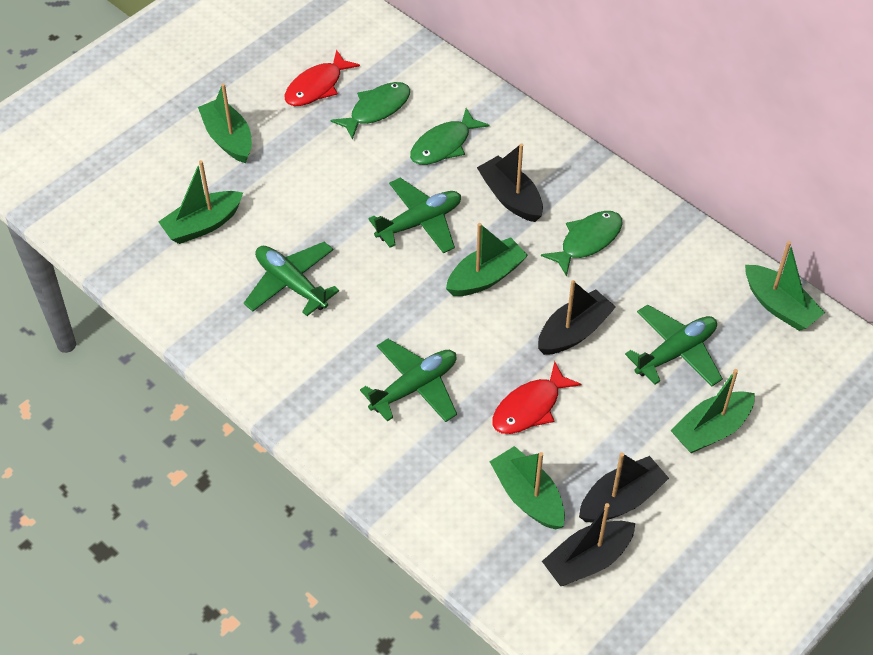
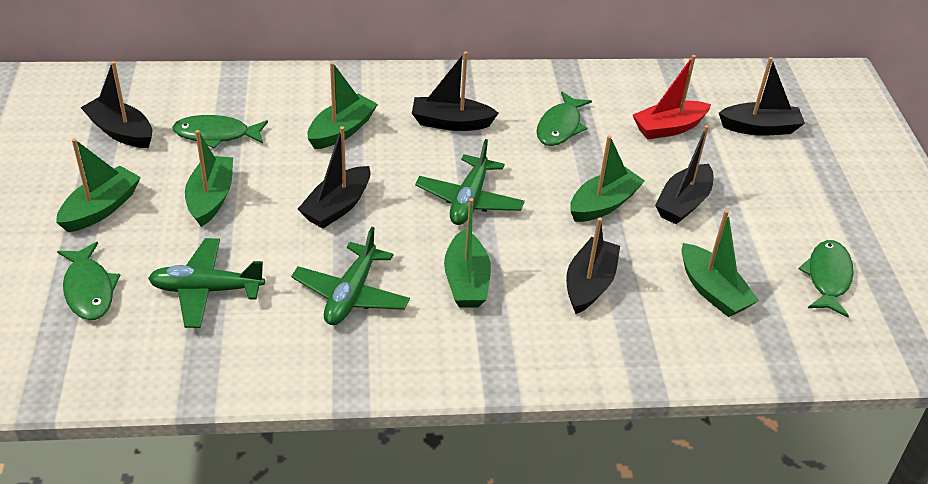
black boat: 4 -> 6
green fish: 3 -> 4
green plane: 4 -> 3
red boat: 0 -> 1
red fish: 2 -> 0

